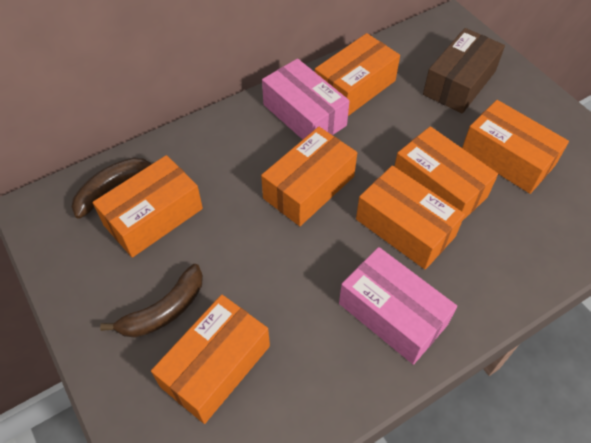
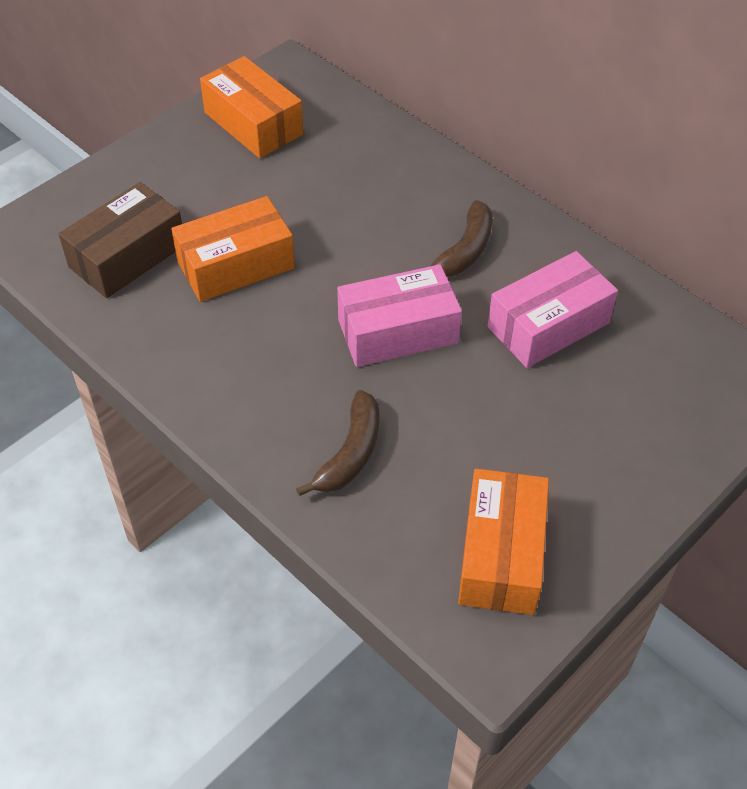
orange box: 7 -> 3

